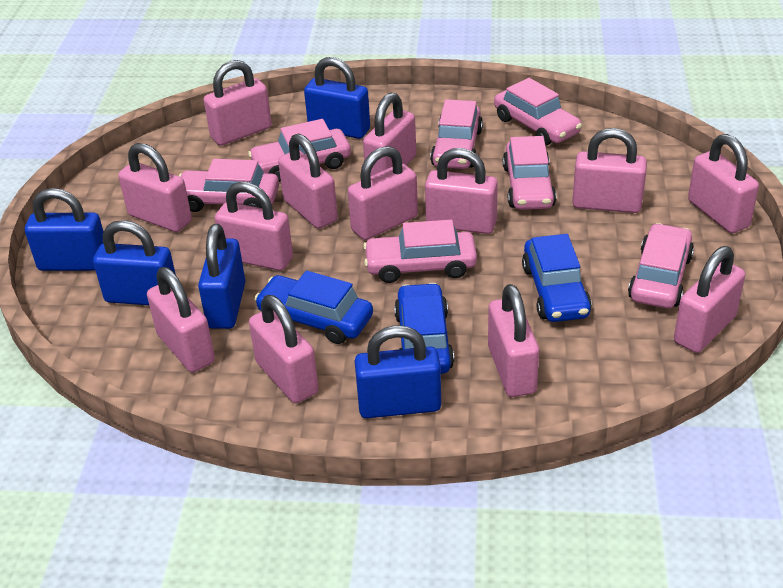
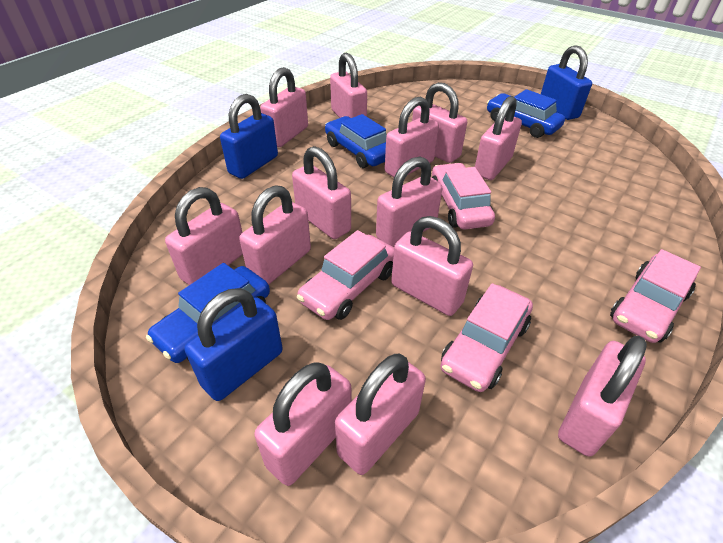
blue padlock: 5 -> 3
pink car: 7 -> 4

